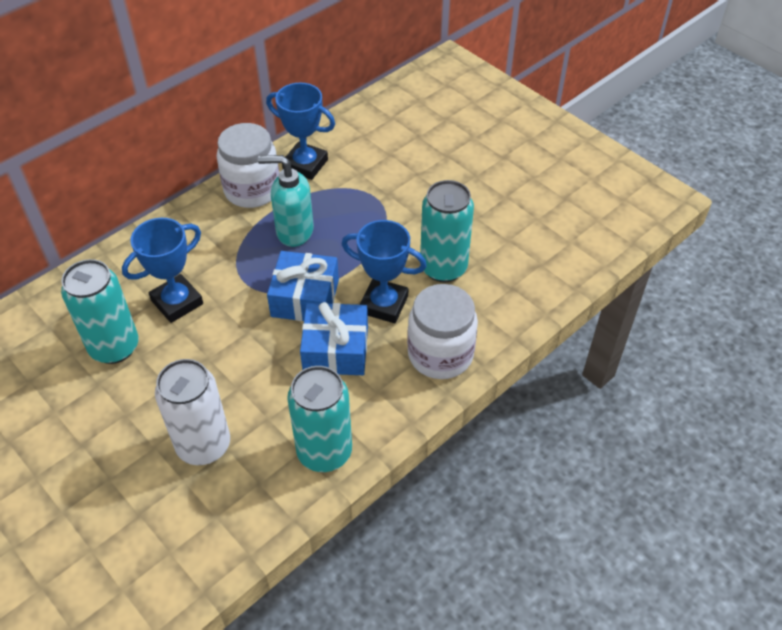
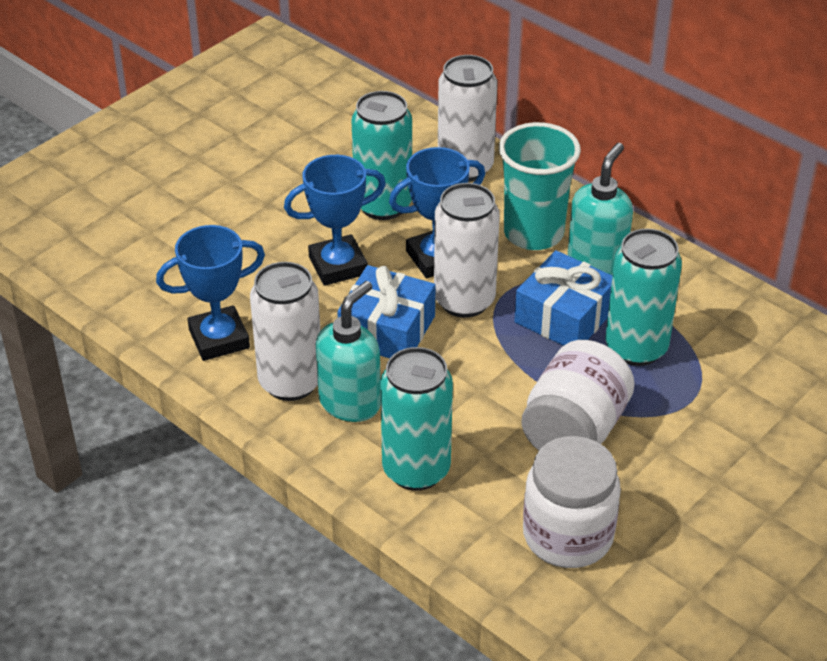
turquoise cup: 0 -> 1
turquoise soap dispenser: 1 -> 2
white can: 1 -> 3

